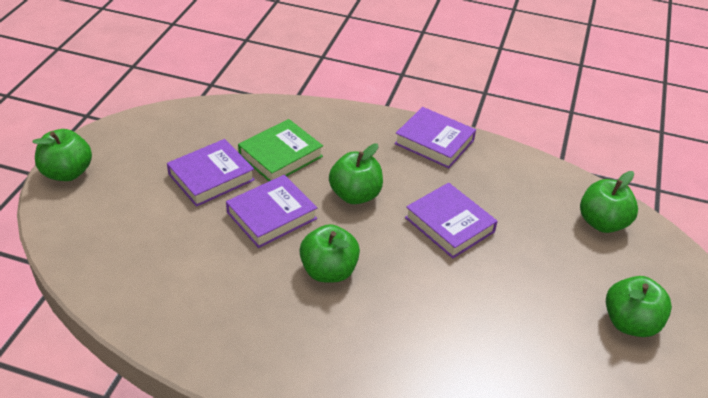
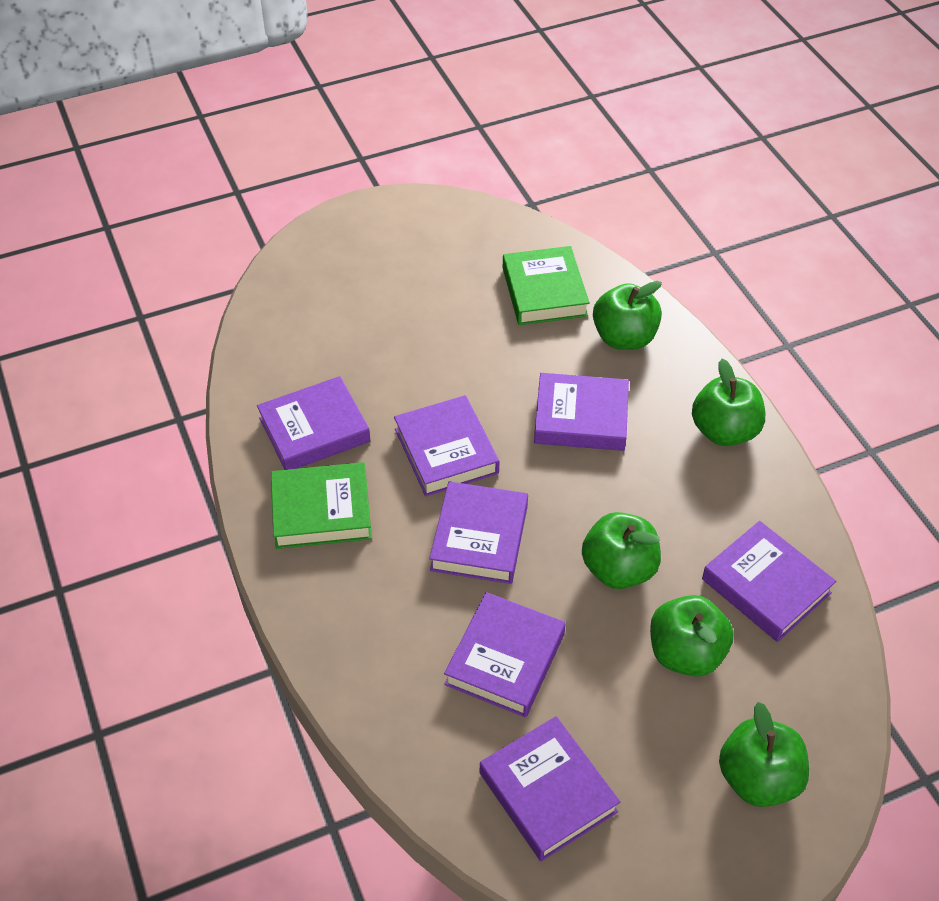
green book: 1 -> 2
purple book: 4 -> 7

